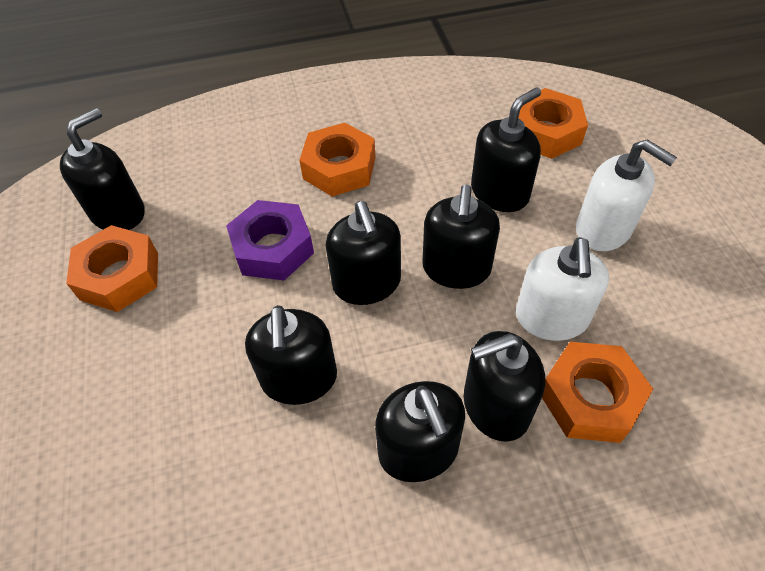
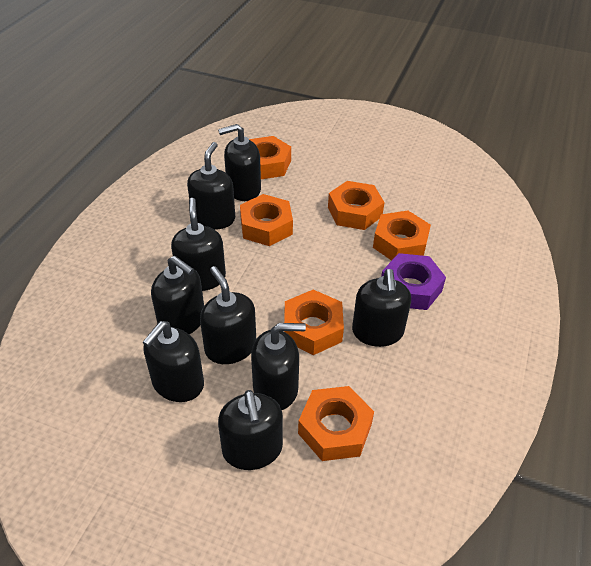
black soap dispenser: 7 -> 9
orange nut: 4 -> 6
white soap dispenser: 2 -> 0

